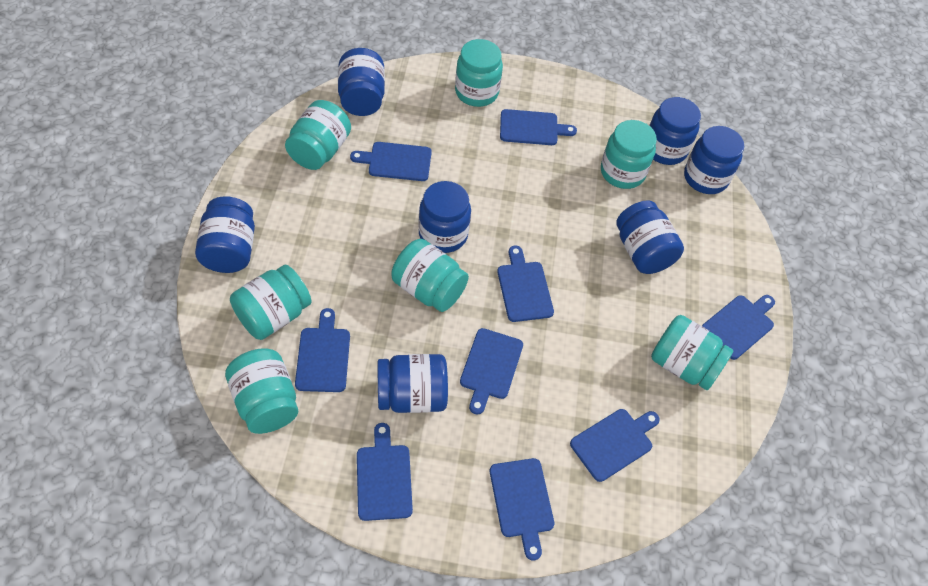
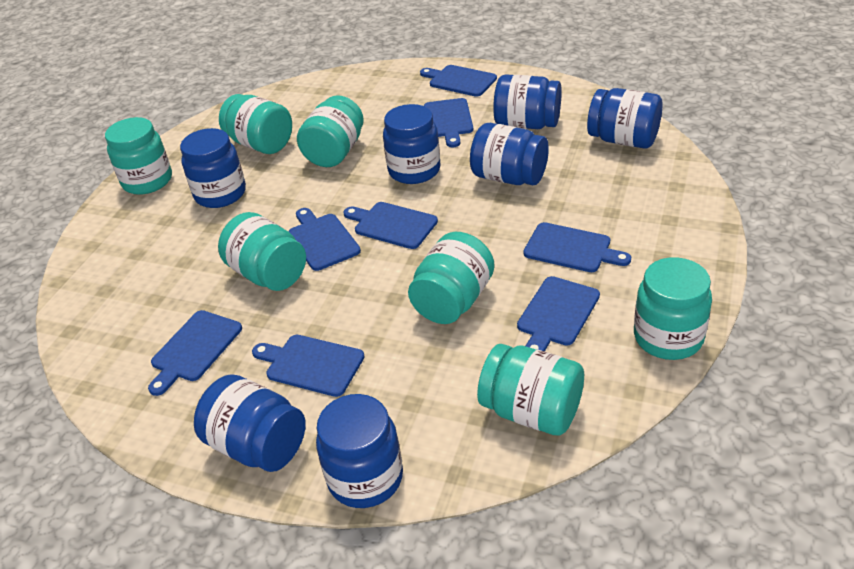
blue cutting board: 9 -> 8

